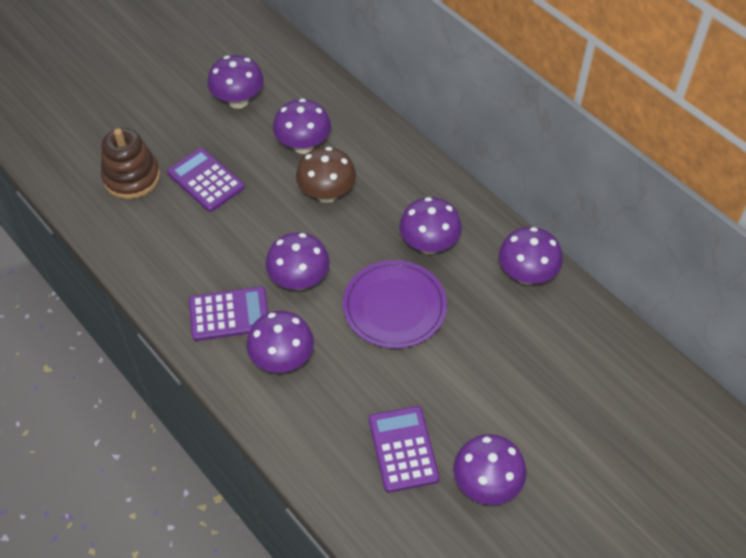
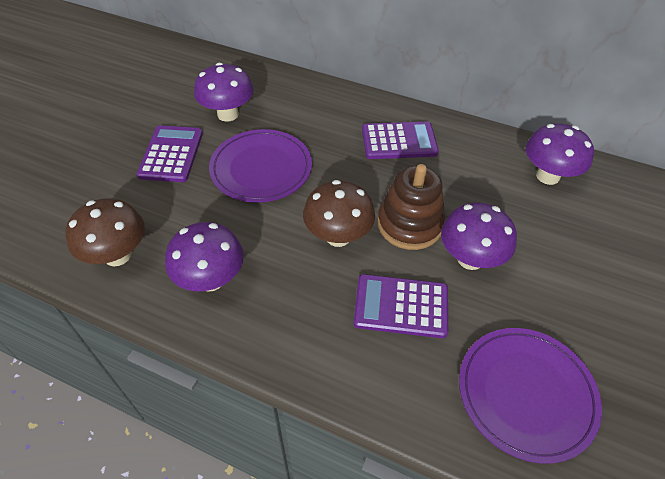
brown mushroom: 1 -> 2
purple mushroom: 7 -> 4
purple plate: 1 -> 2

